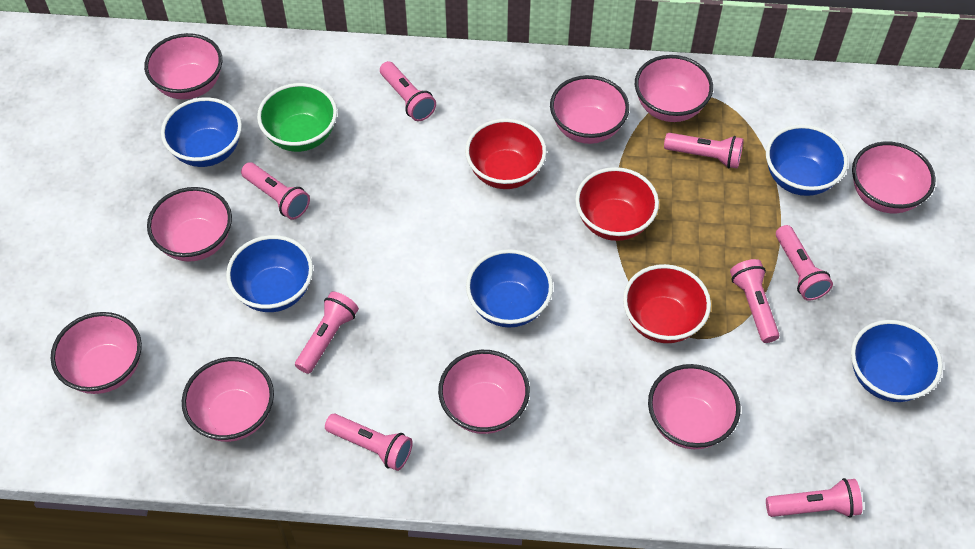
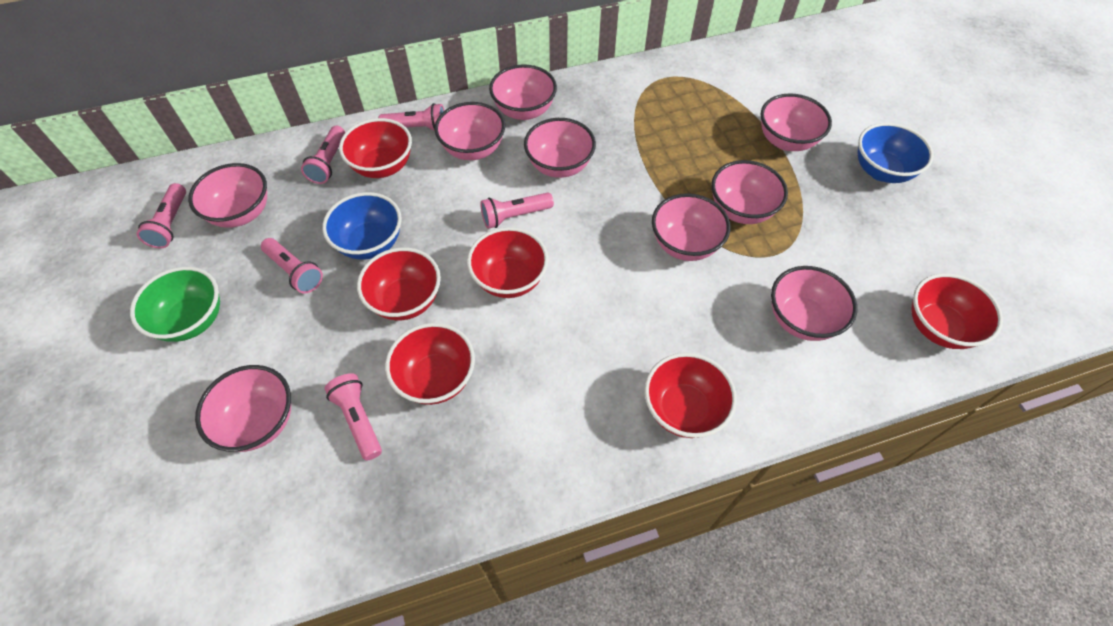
blue bowl: 5 -> 2
pink flashlight: 8 -> 6
red bowl: 3 -> 6

